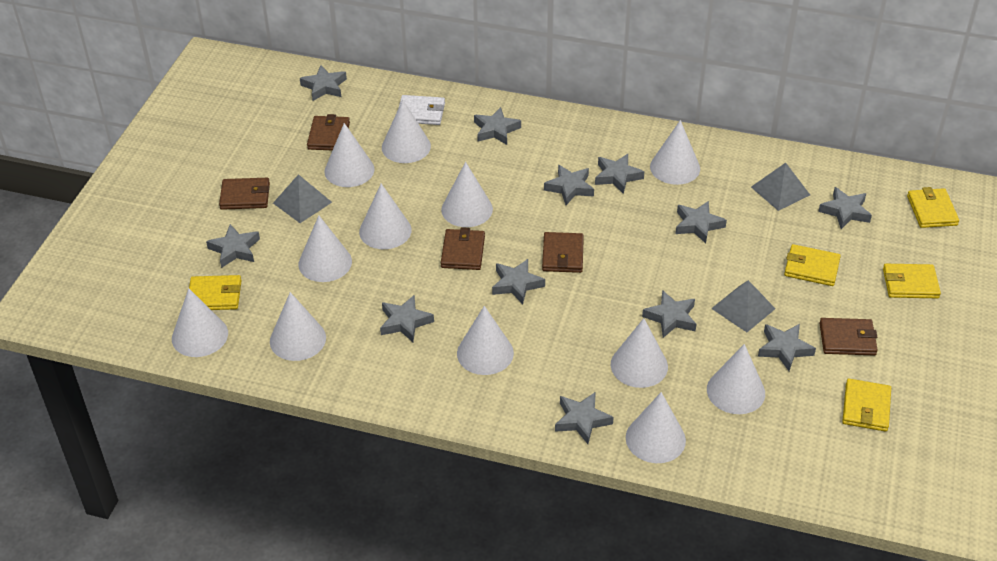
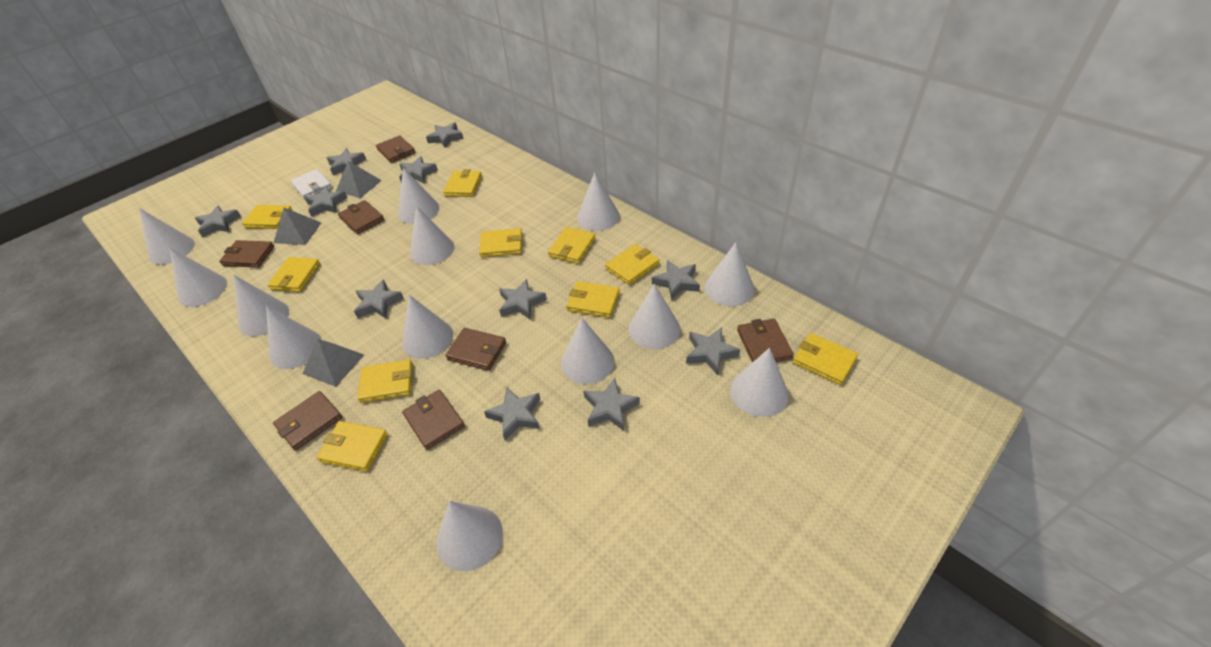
brown wallet: 5 -> 7
grey star: 12 -> 11
white cone: 12 -> 13
yellow wallet: 5 -> 10

